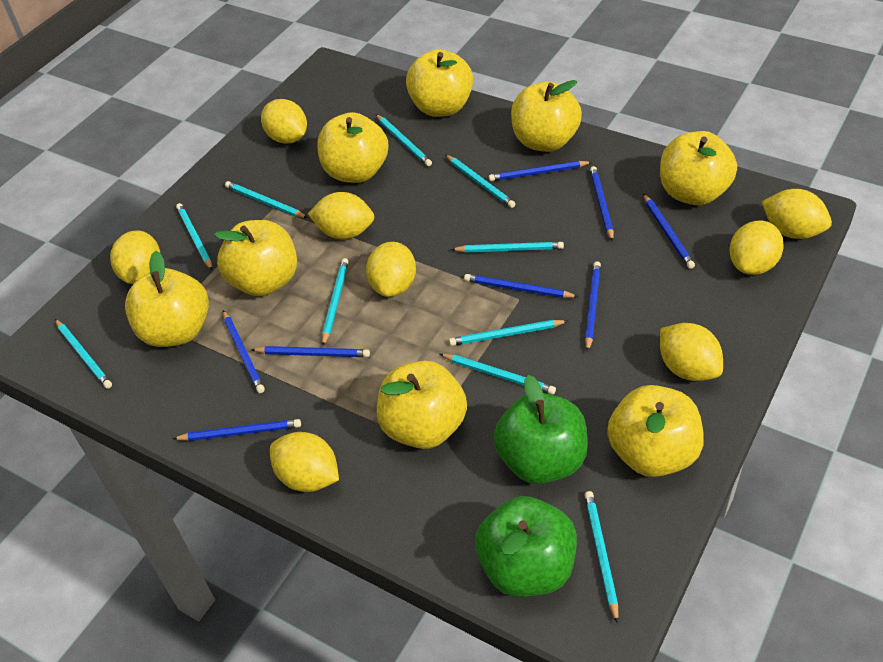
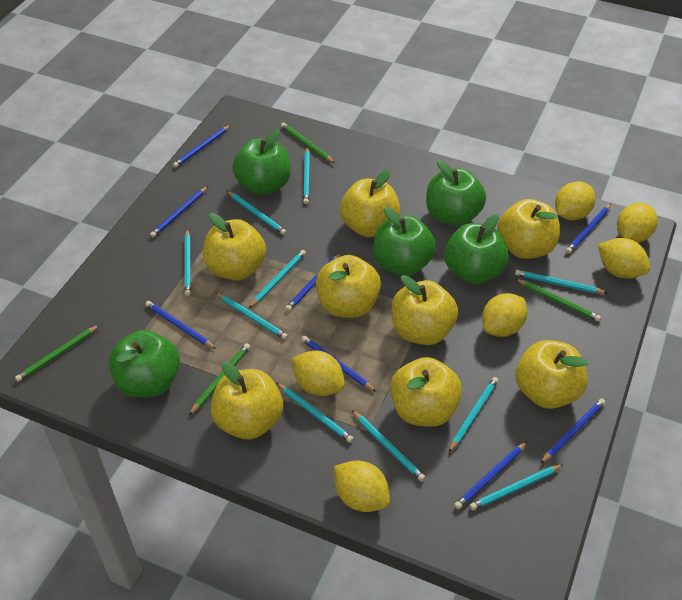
green apple: 2 -> 5
green pencil: 0 -> 4
yellow lemon: 8 -> 6

